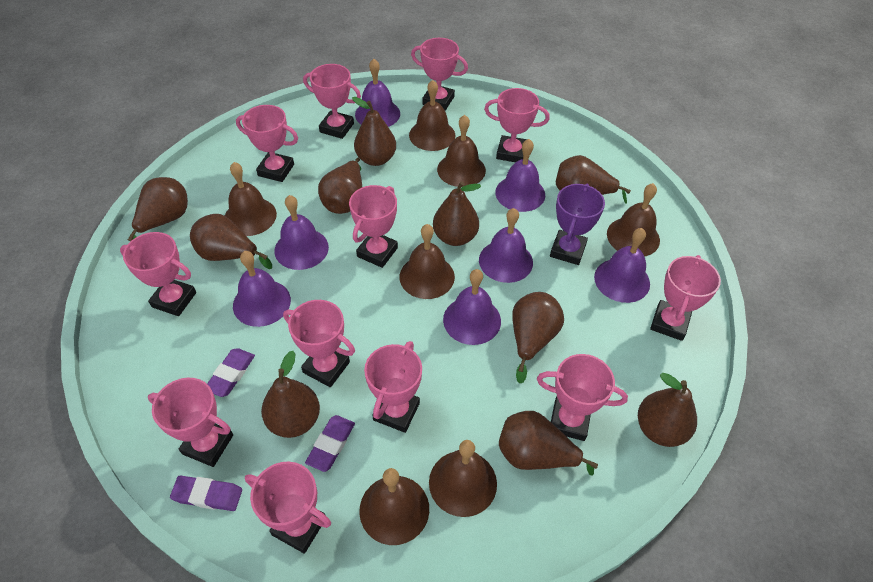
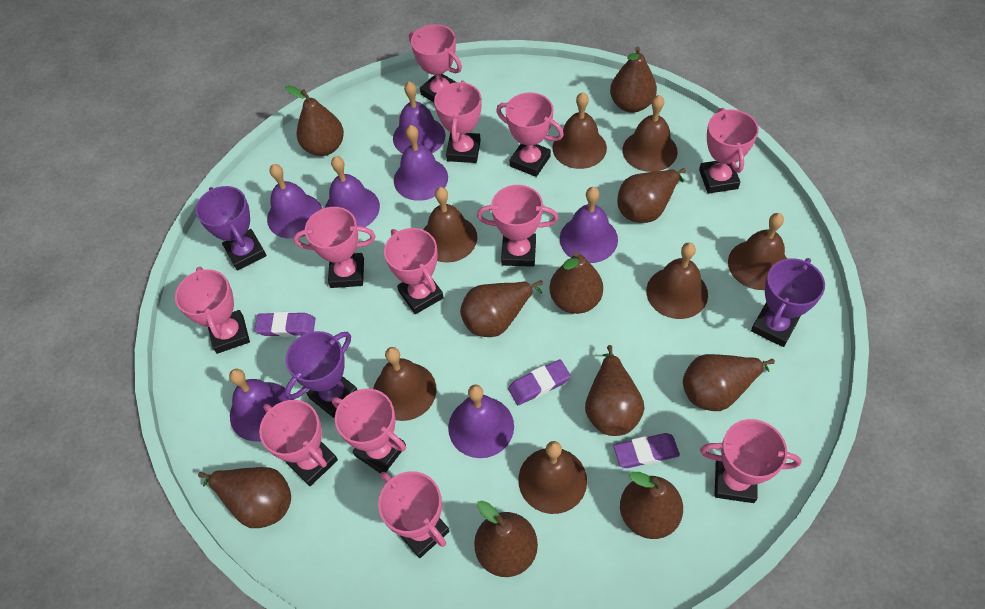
purple trophy: 1 -> 3

